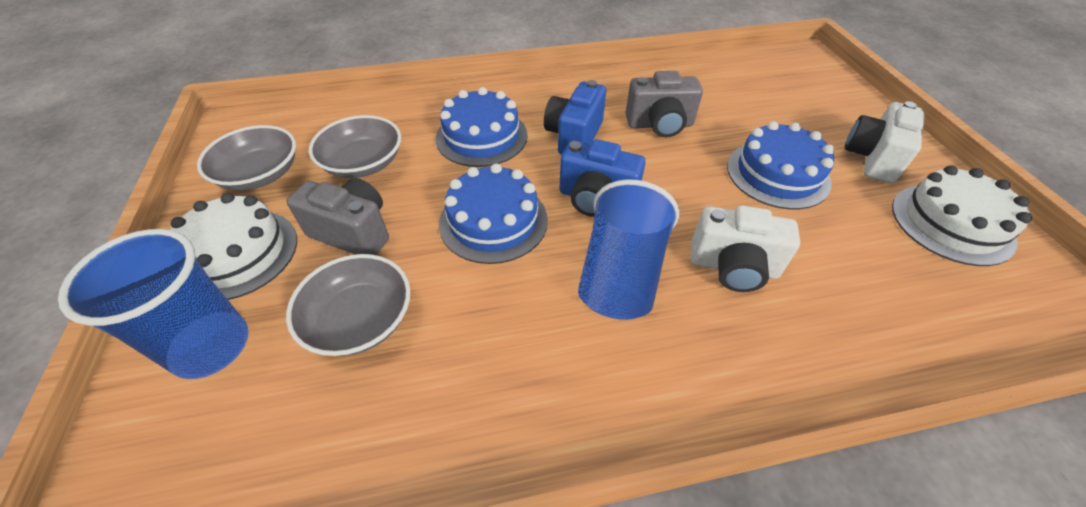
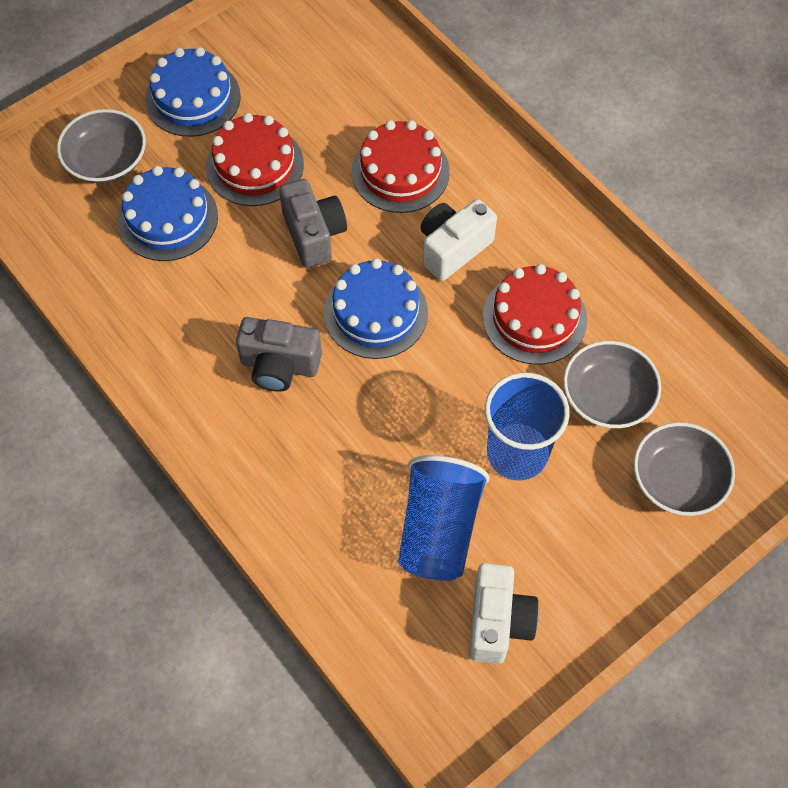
blue camera: 2 -> 0
red cake: 0 -> 3
white cake: 2 -> 0

